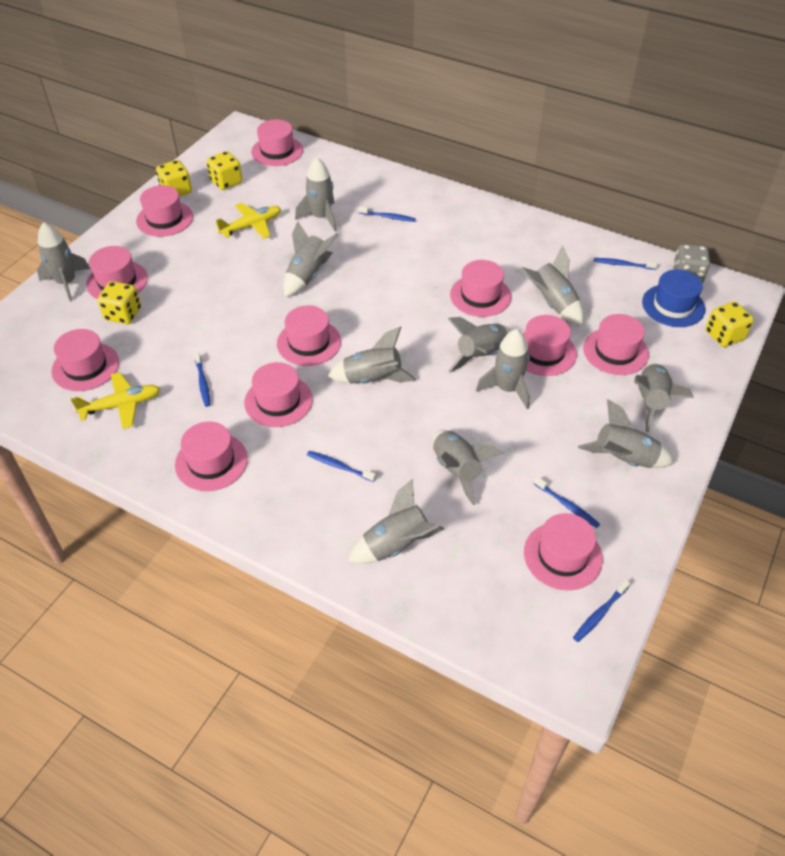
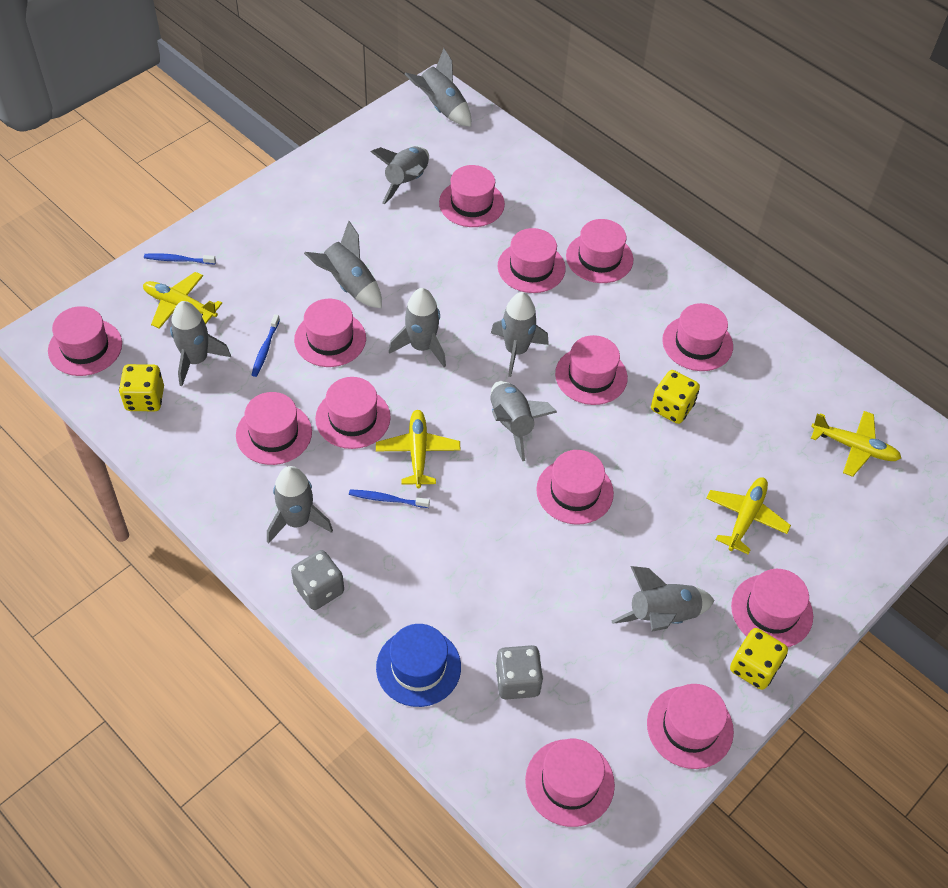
blue toothbrush: 6 -> 3
grey dice: 1 -> 2
grey rocket: 11 -> 9
pink hat: 11 -> 13
yellow dice: 4 -> 3
yellow plane: 2 -> 4

